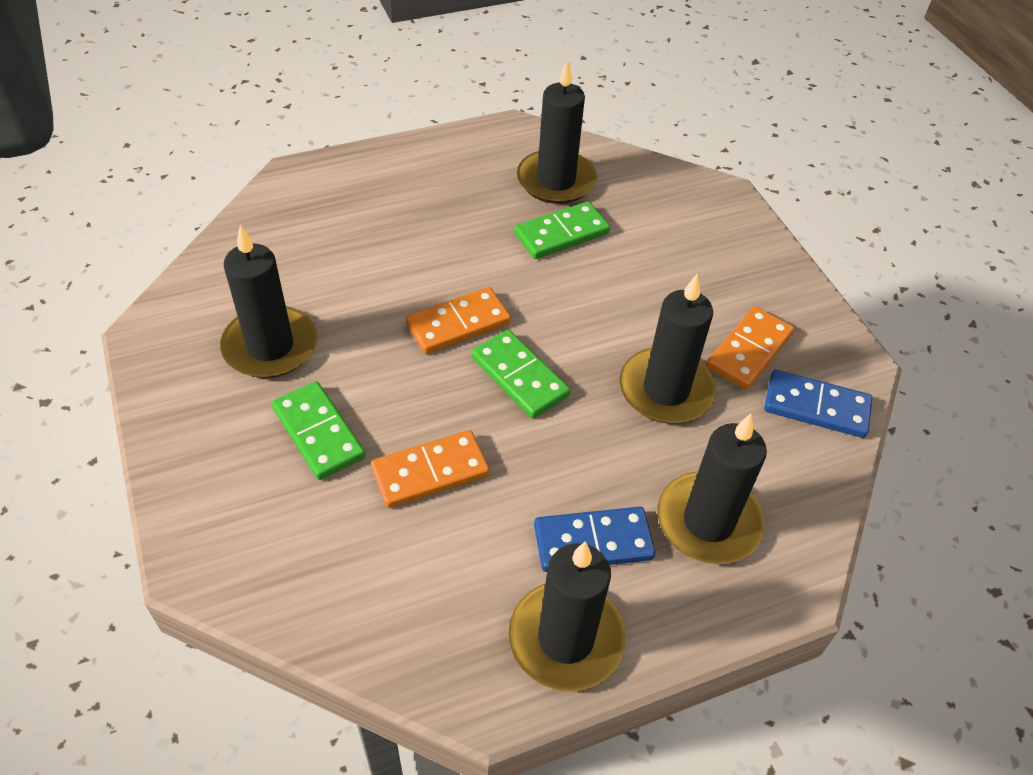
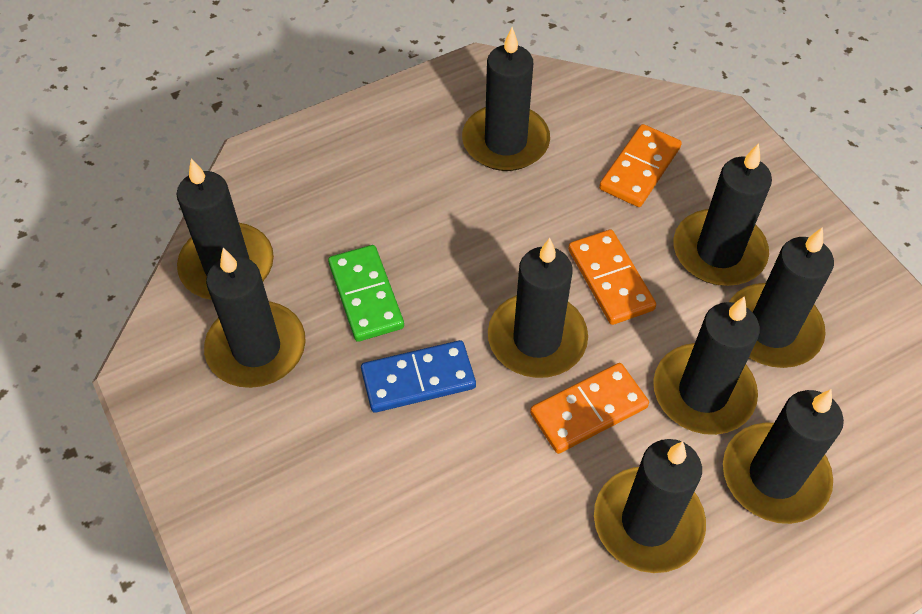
black candle: 5 -> 9
blue domino: 2 -> 1
green domino: 3 -> 1

